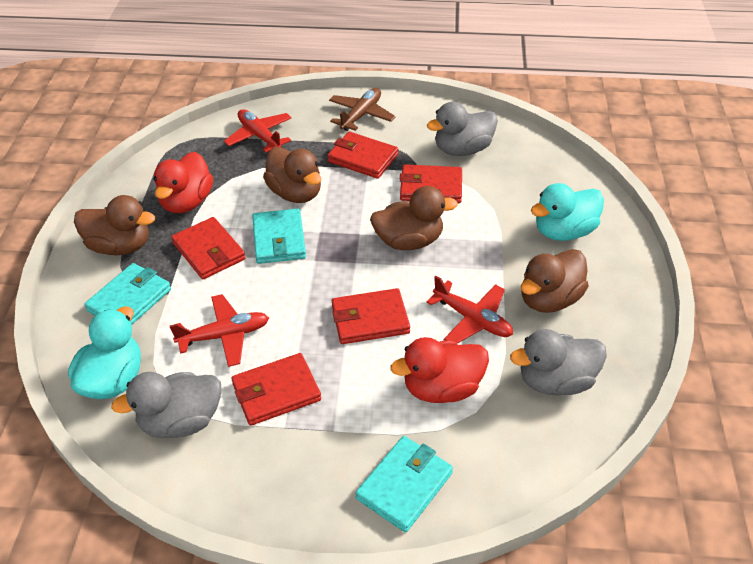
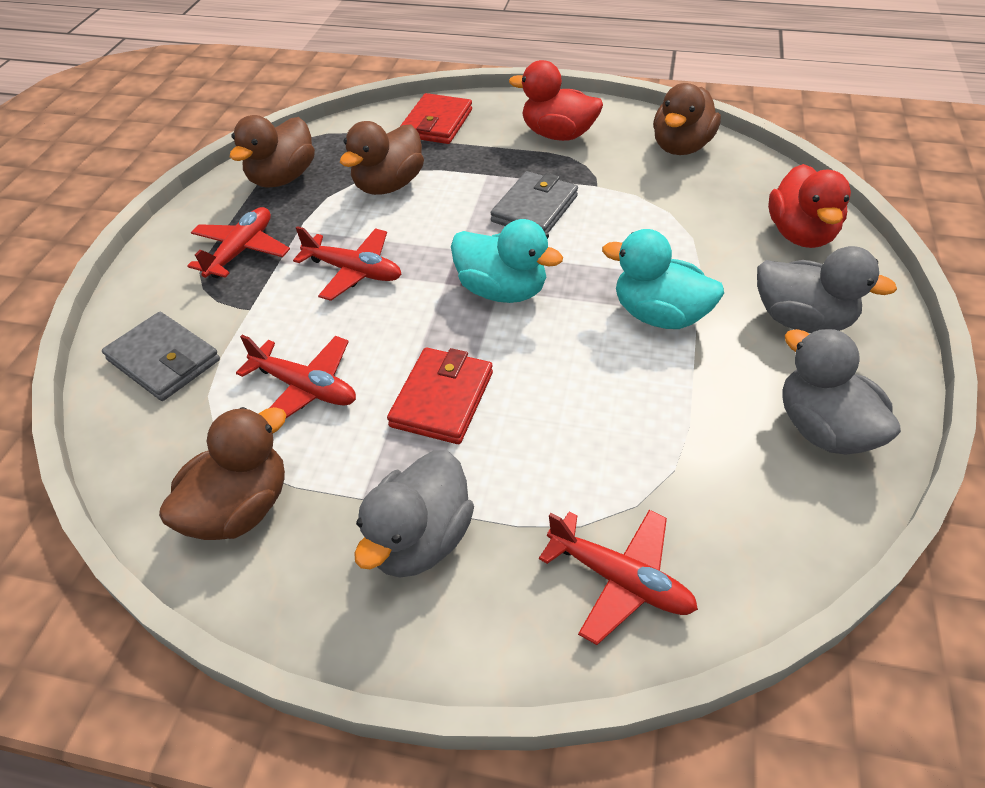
brown plane: 1 -> 0
grey wallet: 0 -> 2
red plane: 3 -> 4
red wallet: 5 -> 2
turquoise wallet: 3 -> 0

